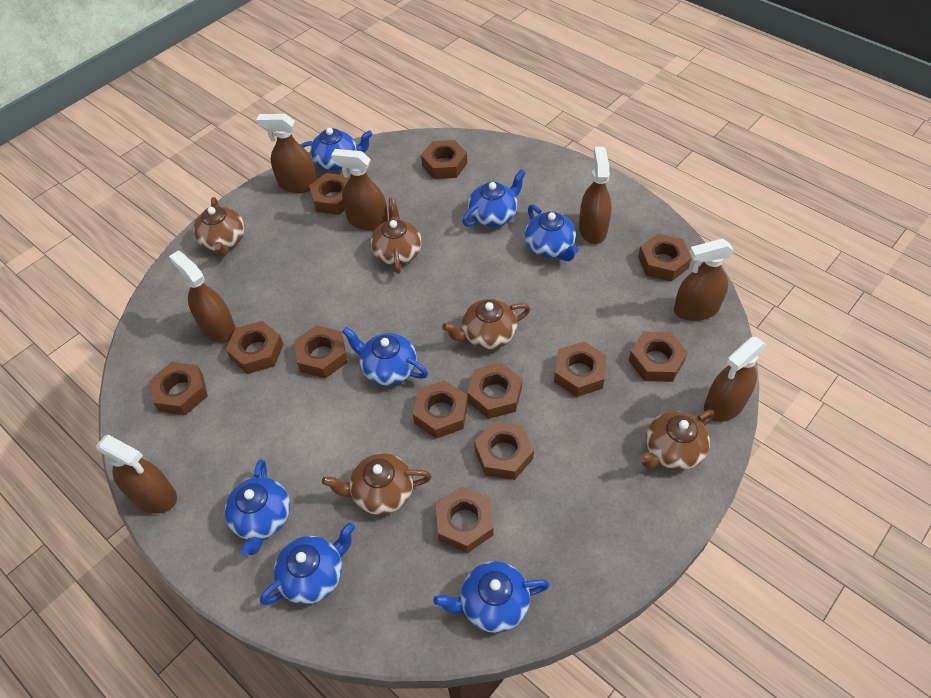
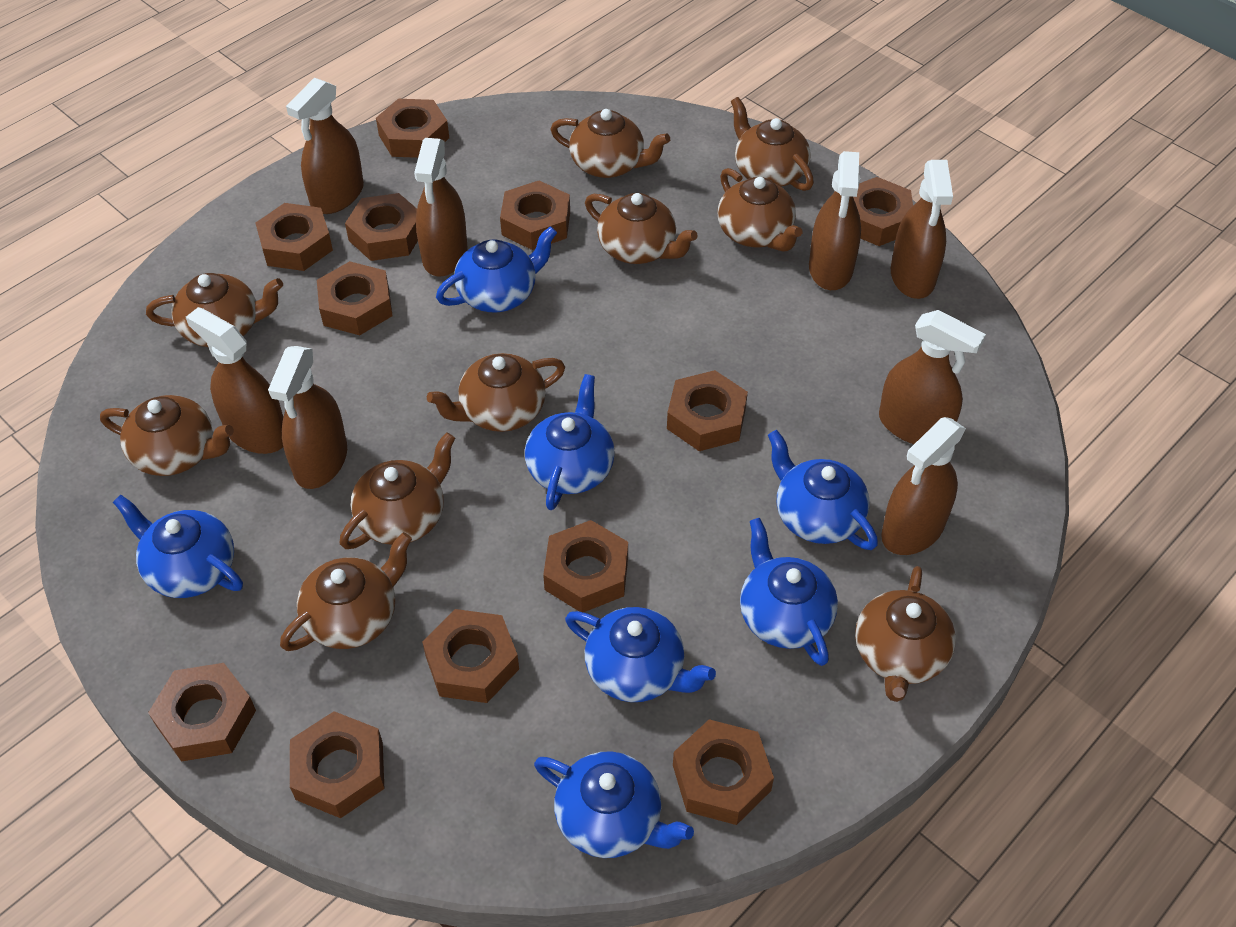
brown spray bottle: 7 -> 8
brown teapot: 5 -> 10

